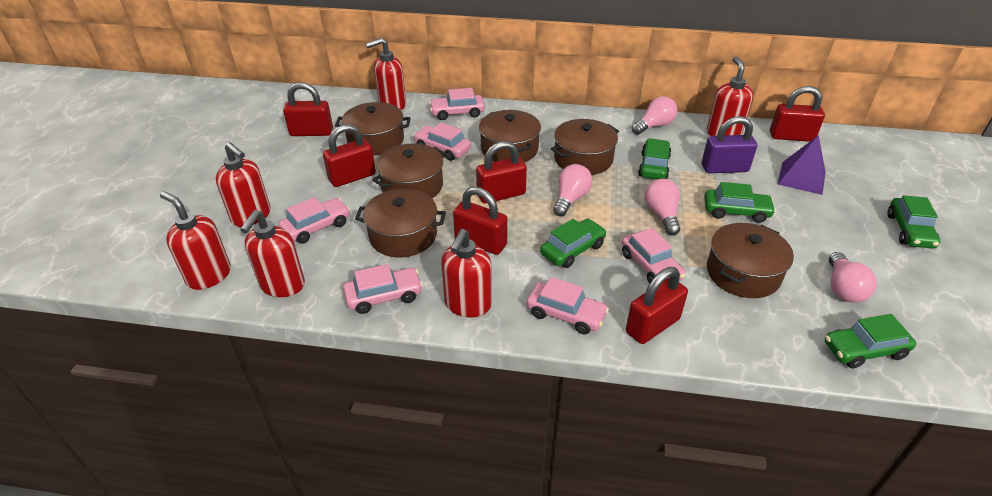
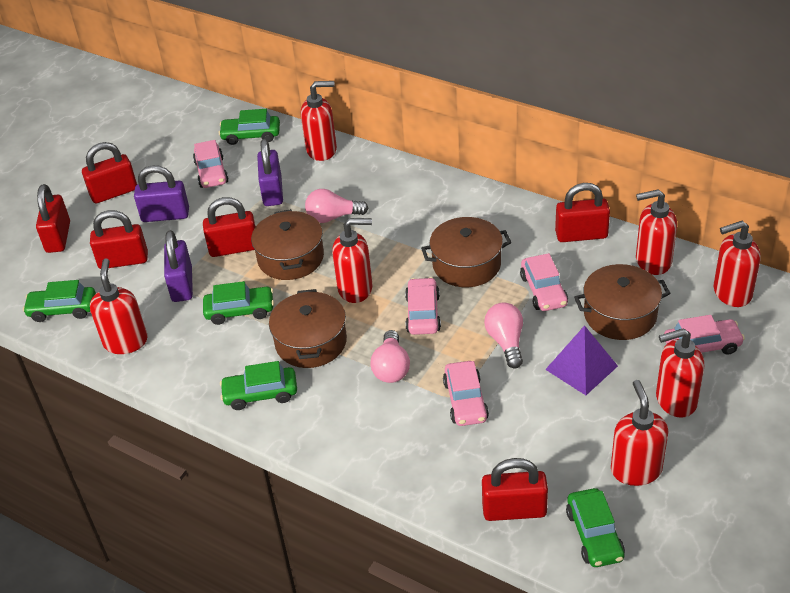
brown pot: 6 -> 4
pink car: 6 -> 5
pink light bulb: 4 -> 3
purple padlock: 1 -> 3
red soap dispenser: 6 -> 7

